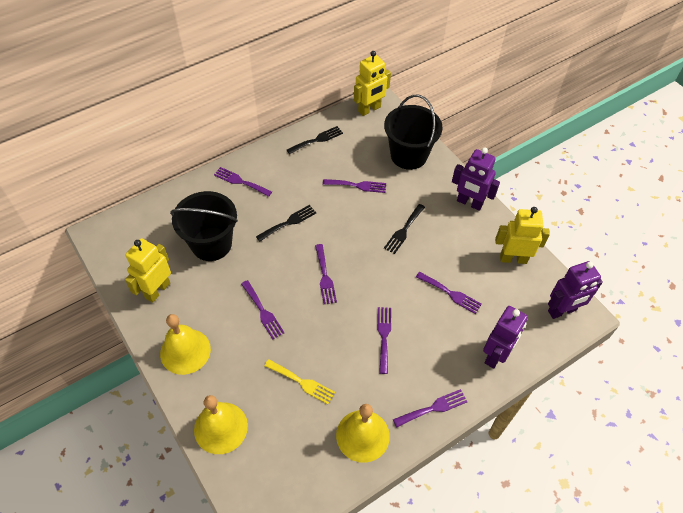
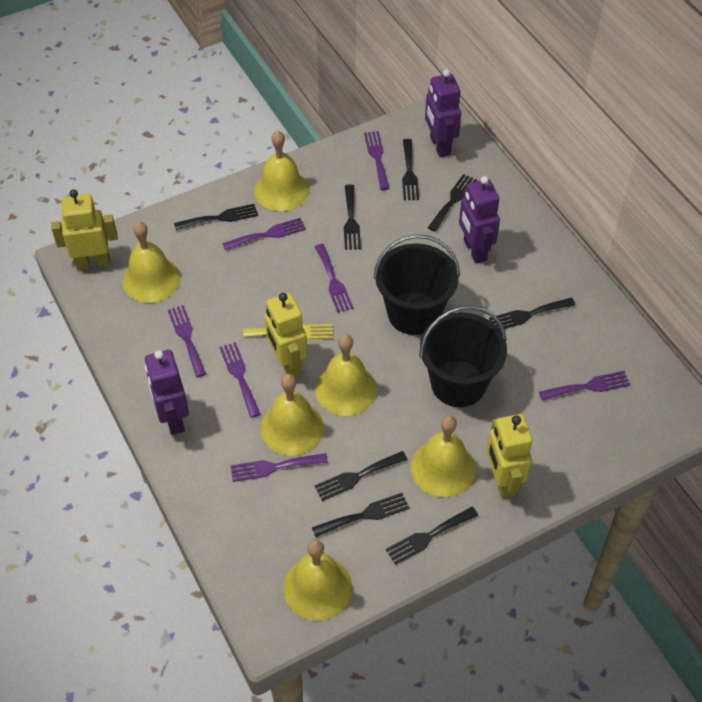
black fork: 3 -> 8
yellow bell: 3 -> 6

